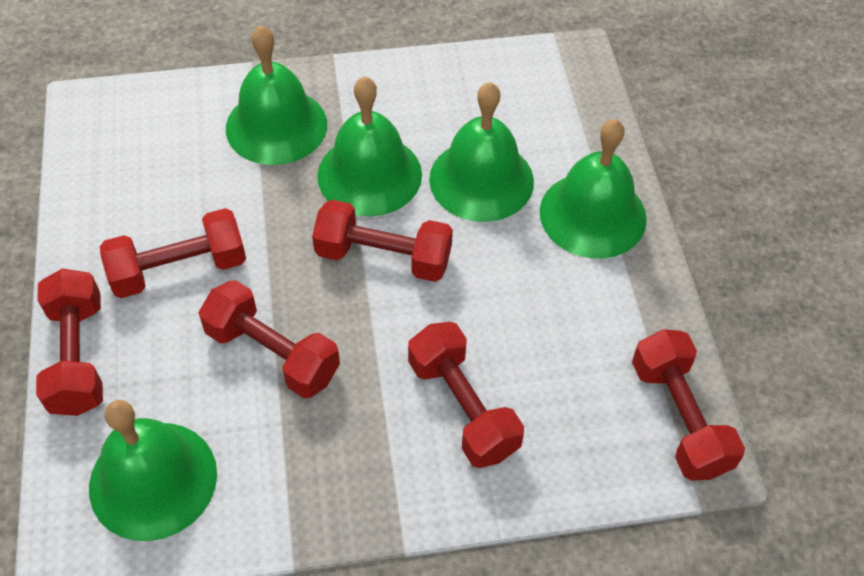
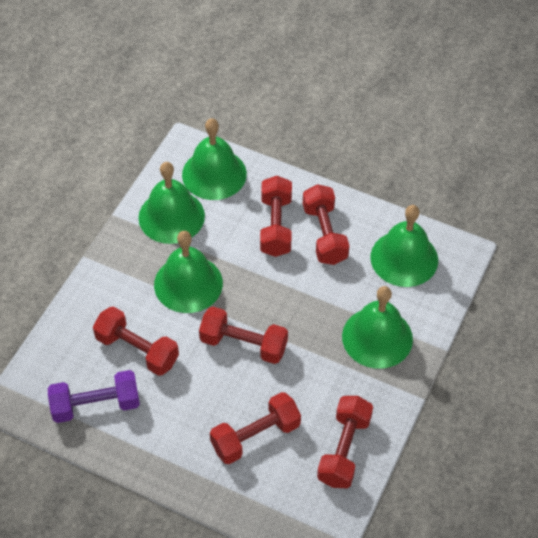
purple dumbbell: 0 -> 1

